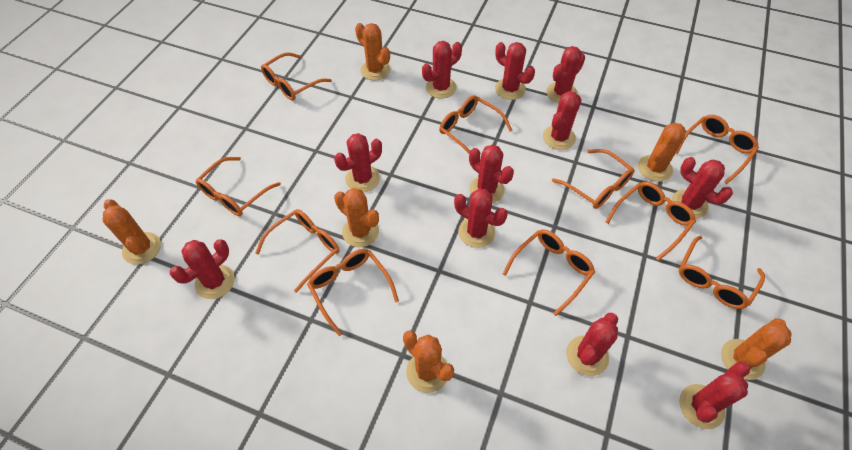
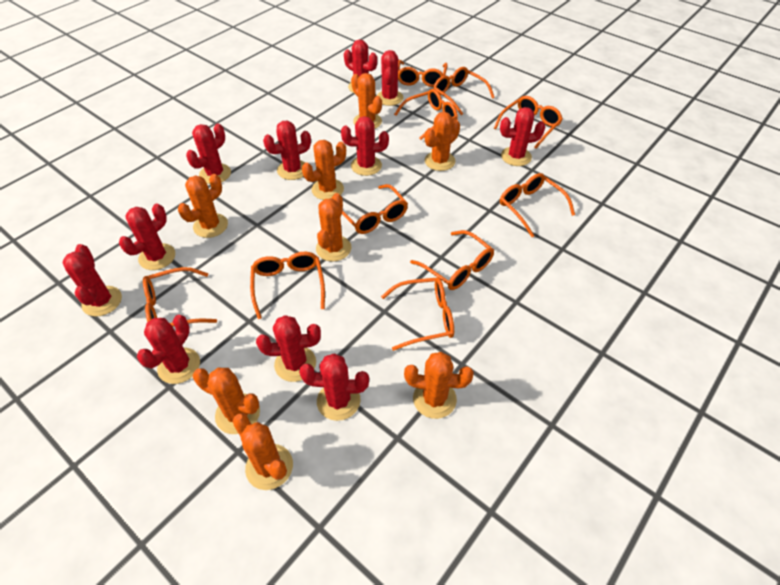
orange cactus: 6 -> 8

